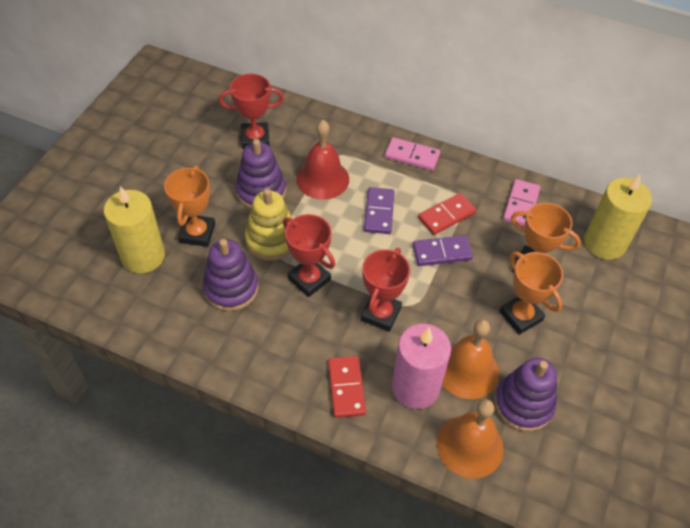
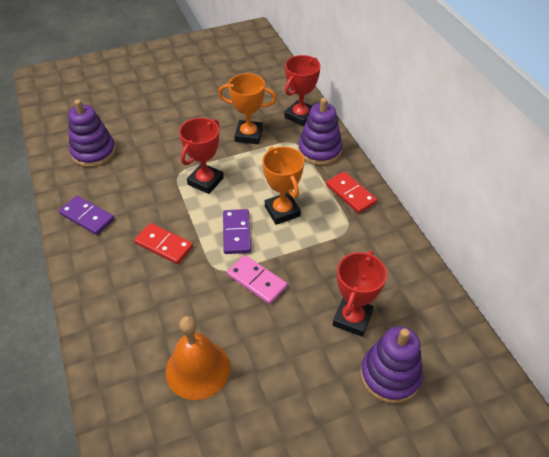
orange bell: 2 -> 1
orange trophy: 3 -> 2
pink candle: 1 -> 0
pink domino: 2 -> 1
red bell: 1 -> 0
yellow candle: 2 -> 0
yellow stacking toy: 1 -> 0

